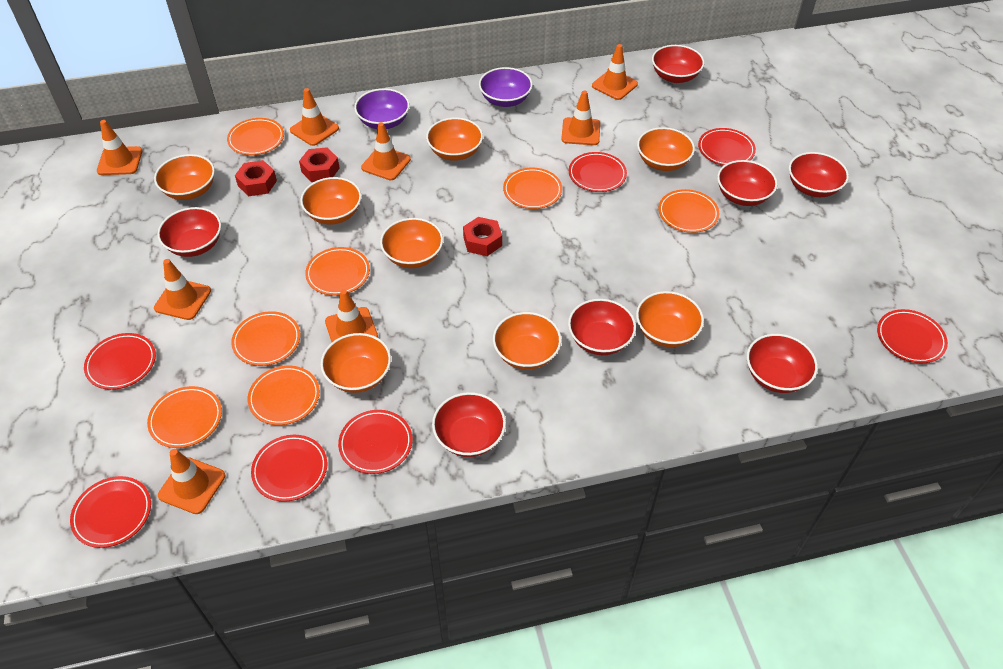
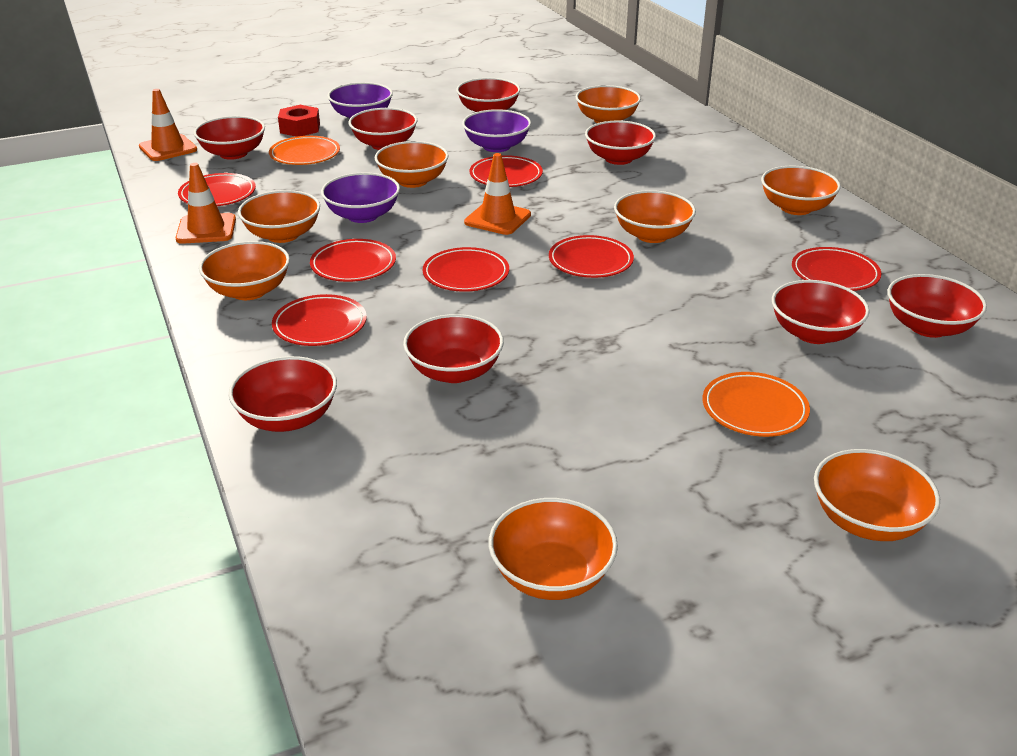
orange plate: 7 -> 2
orange traffic cone: 8 -> 3
purple bowl: 2 -> 3
red bowl: 7 -> 8
red nut: 3 -> 1

